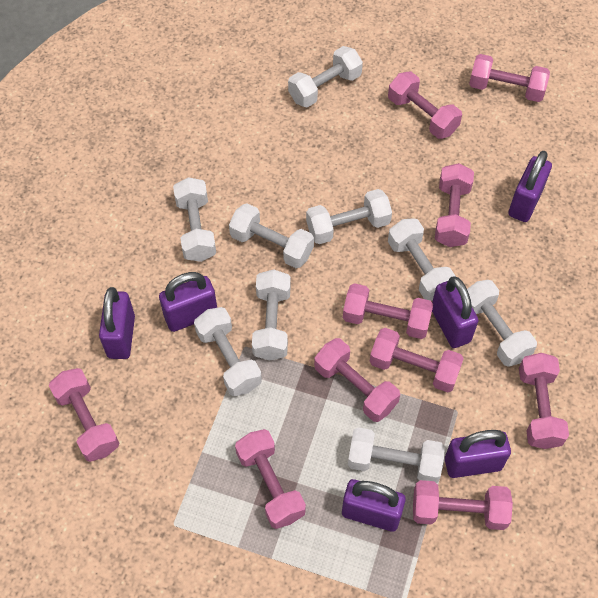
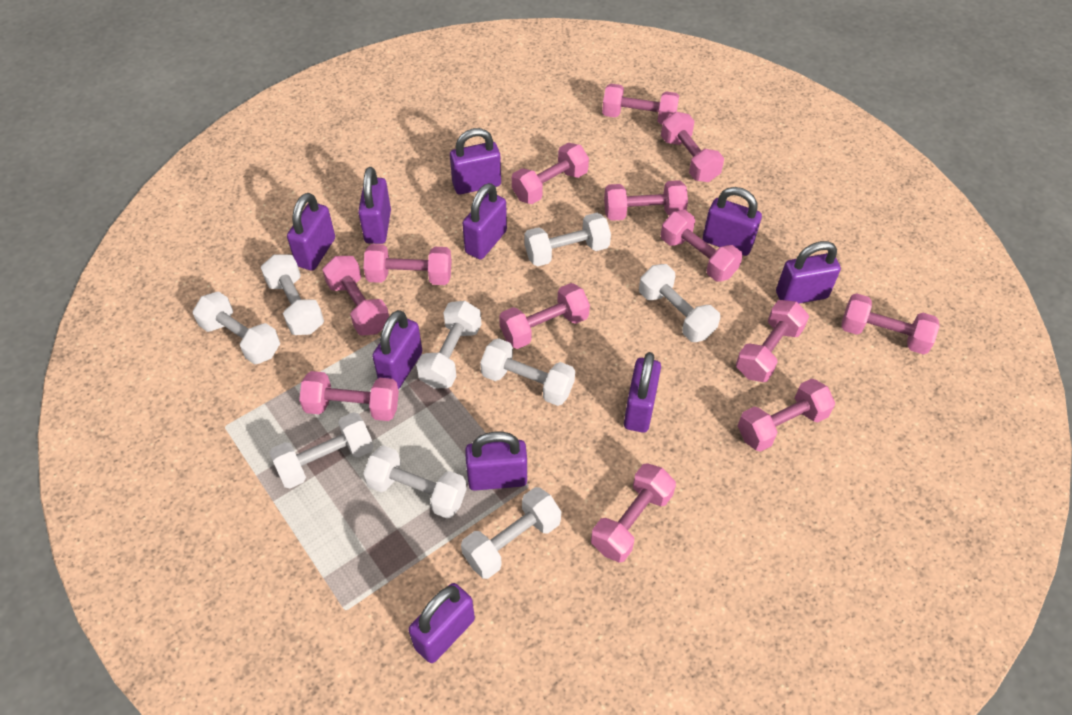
pink dumbbell: 10 -> 13
purple padlock: 6 -> 10

